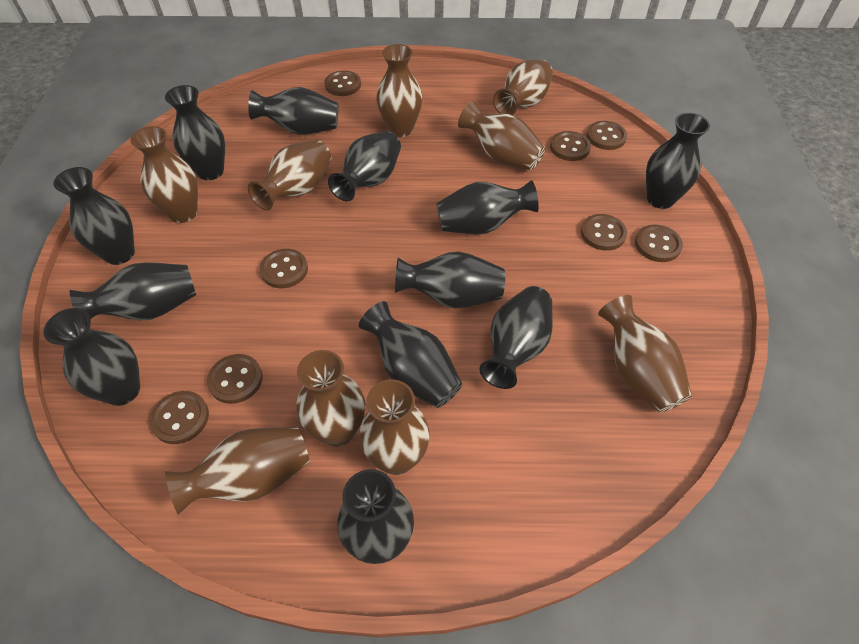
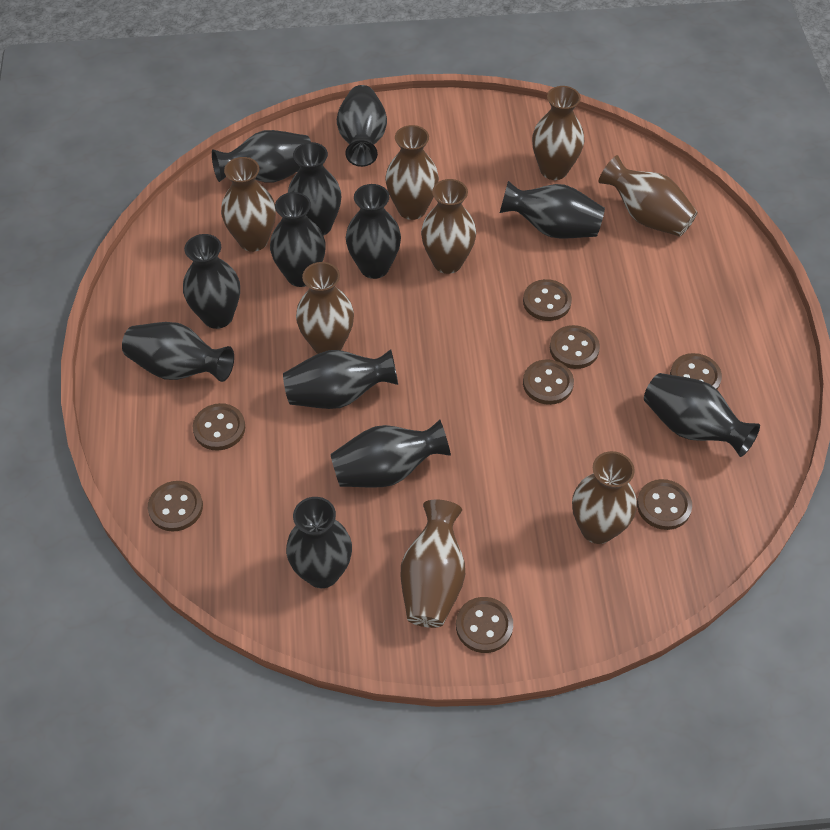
brown vase: 9 -> 8

